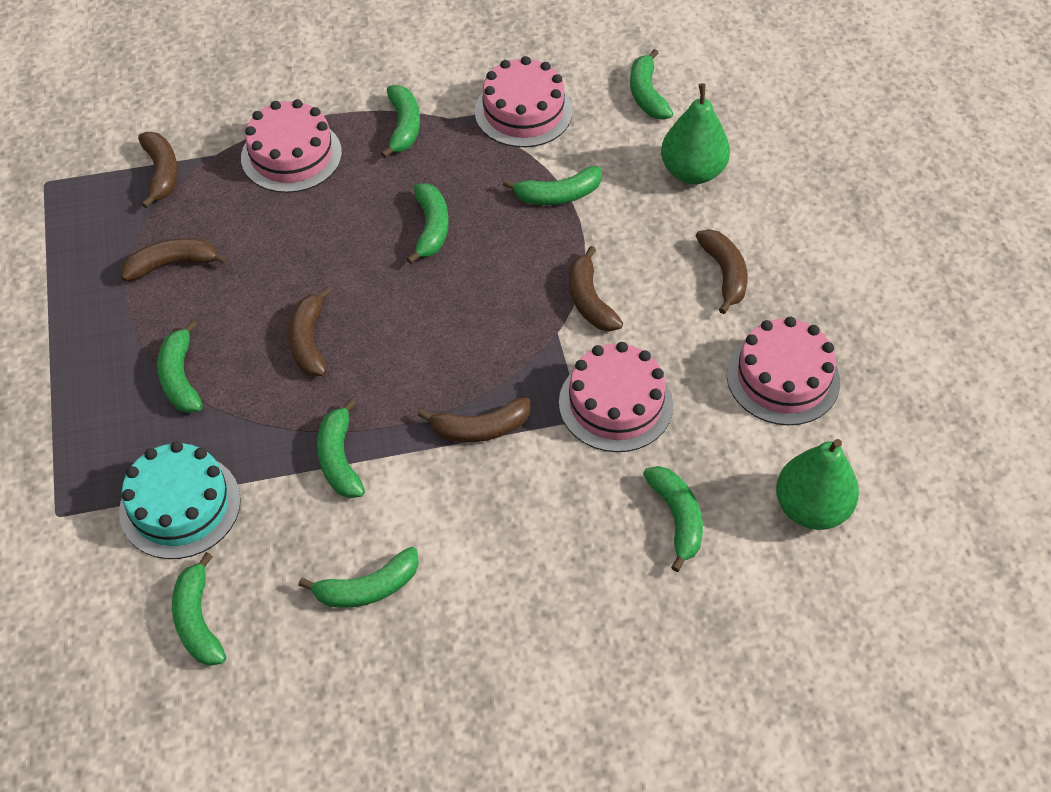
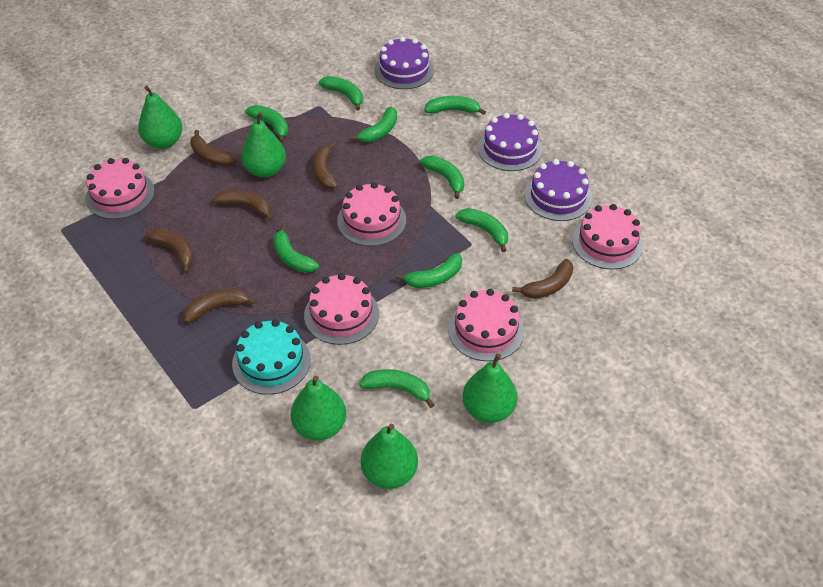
green pear: 2 -> 5
pink cake: 4 -> 5
purple cake: 0 -> 3

